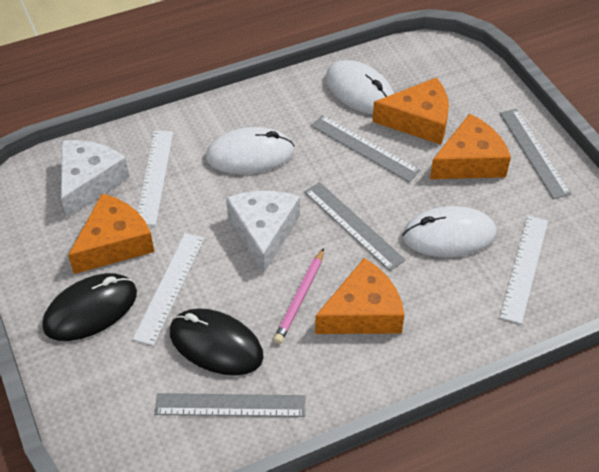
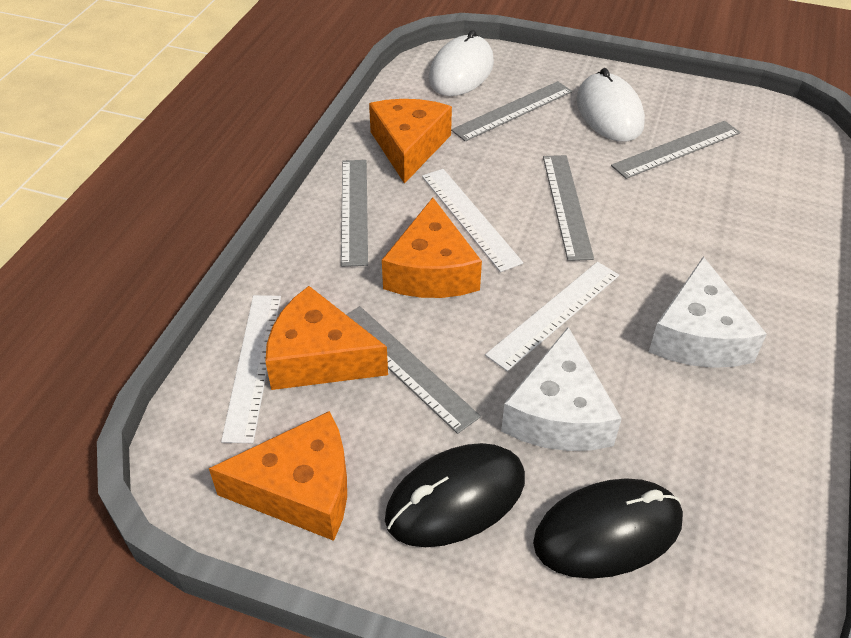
grey ruler: 4 -> 5
pink pencil: 1 -> 0
white mouse: 3 -> 2

